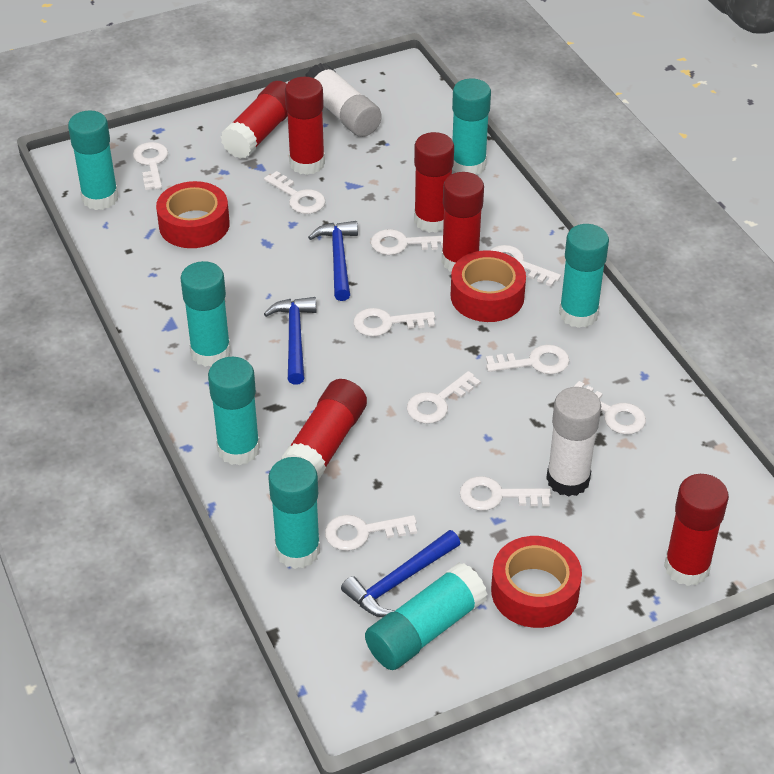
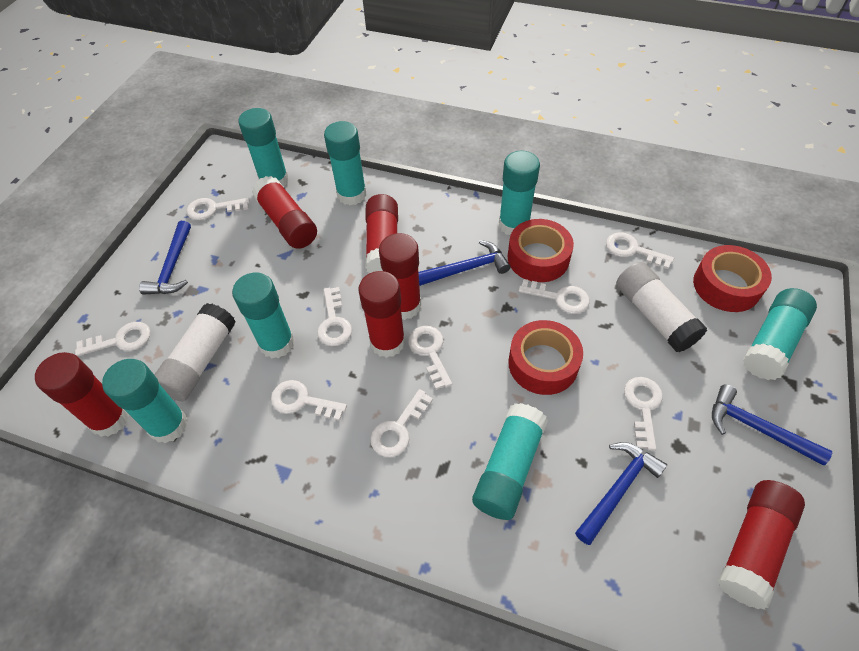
blue hammer: 3 -> 4
white key: 10 -> 9

